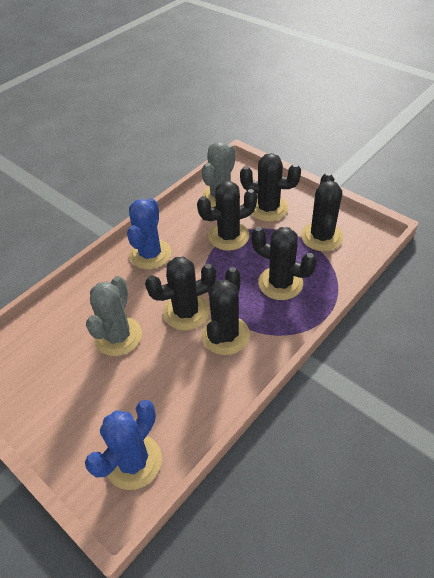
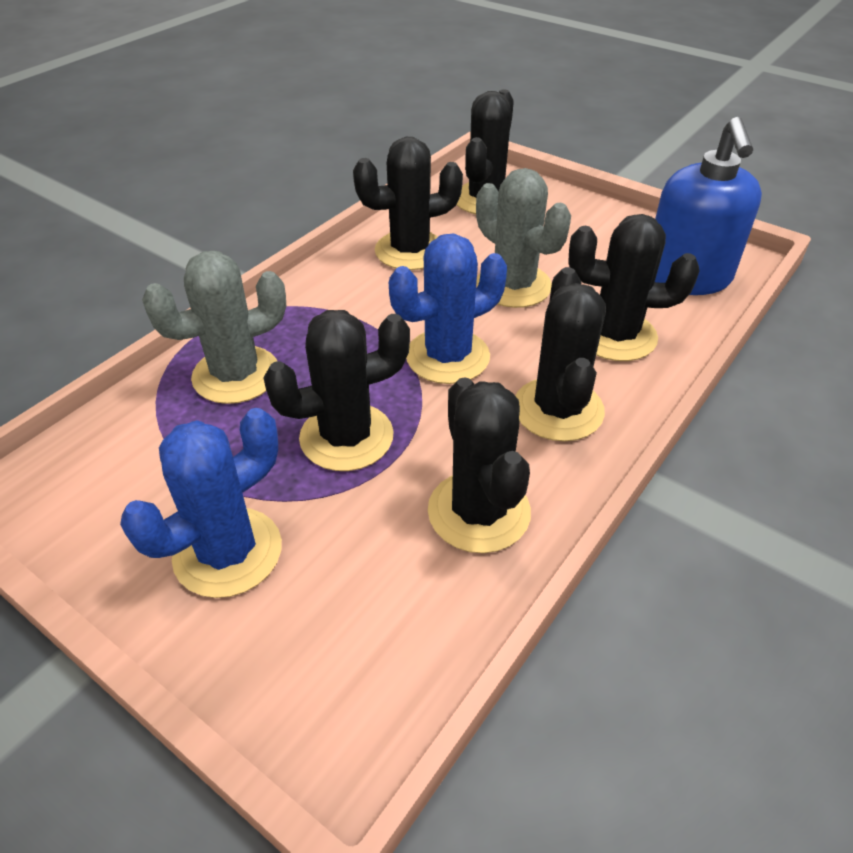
blue soap dispenser: 0 -> 1

